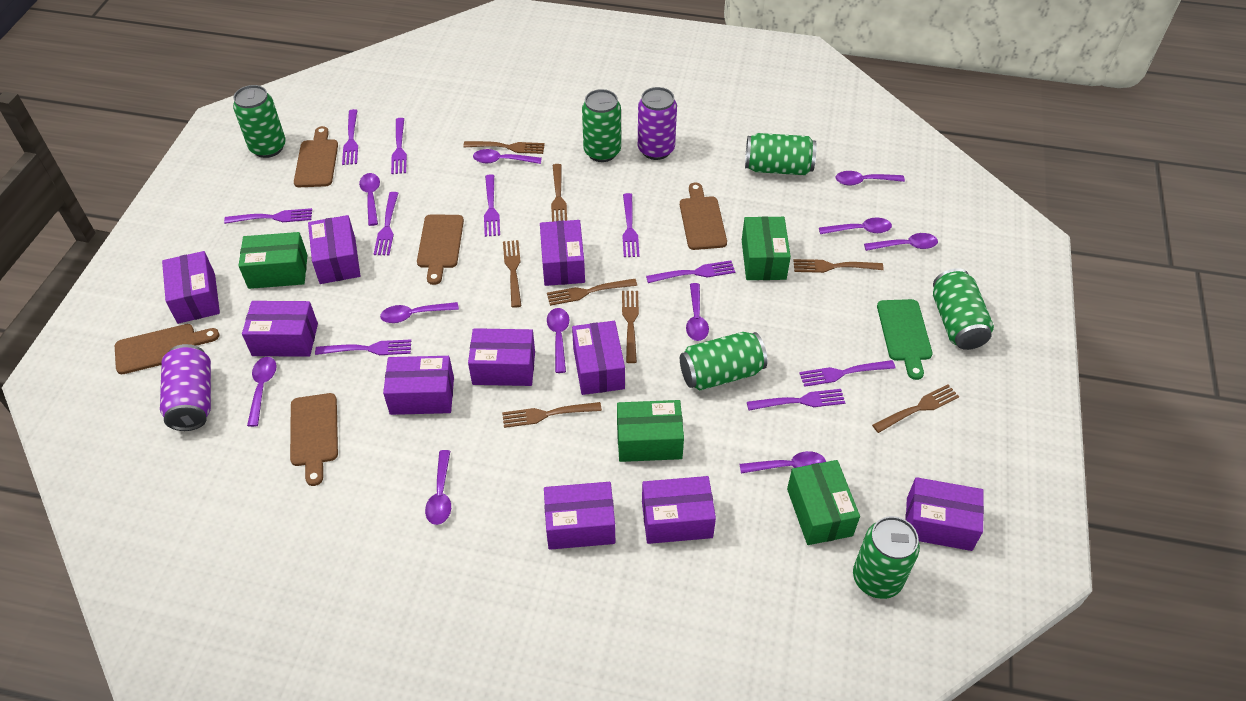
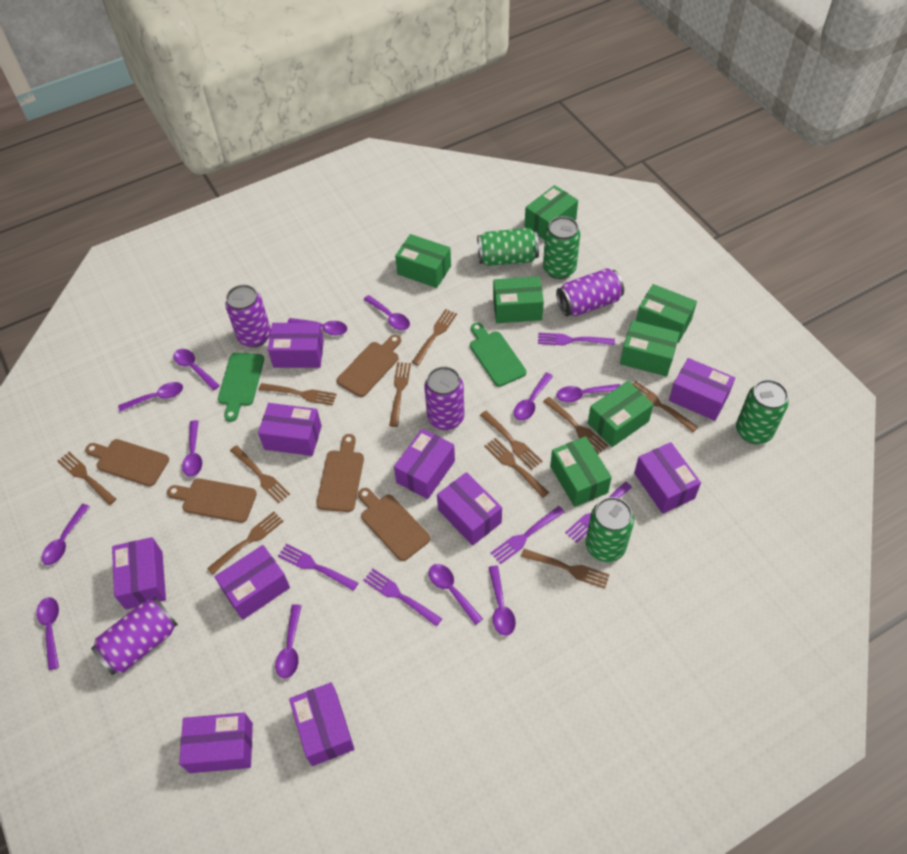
brown fork: 8 -> 11
green box: 4 -> 7
green can: 6 -> 4
green cutting board: 1 -> 2
purple can: 2 -> 4
purple fork: 10 -> 5
purple spoon: 11 -> 12

